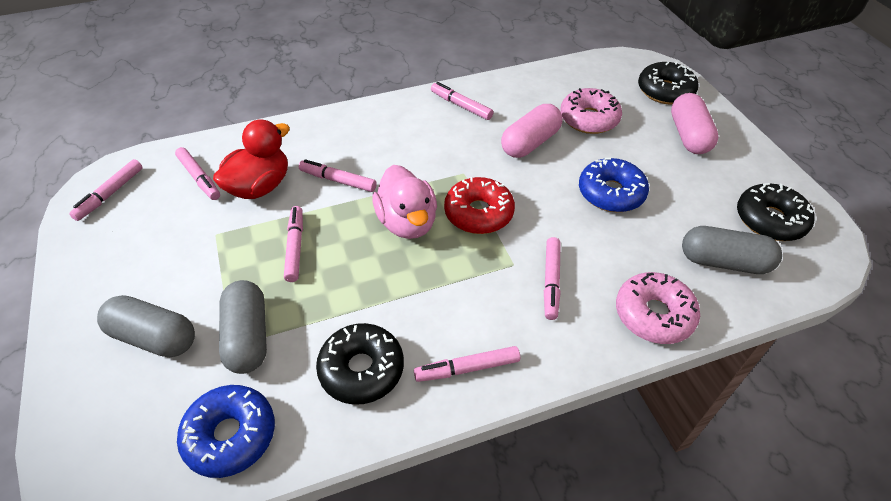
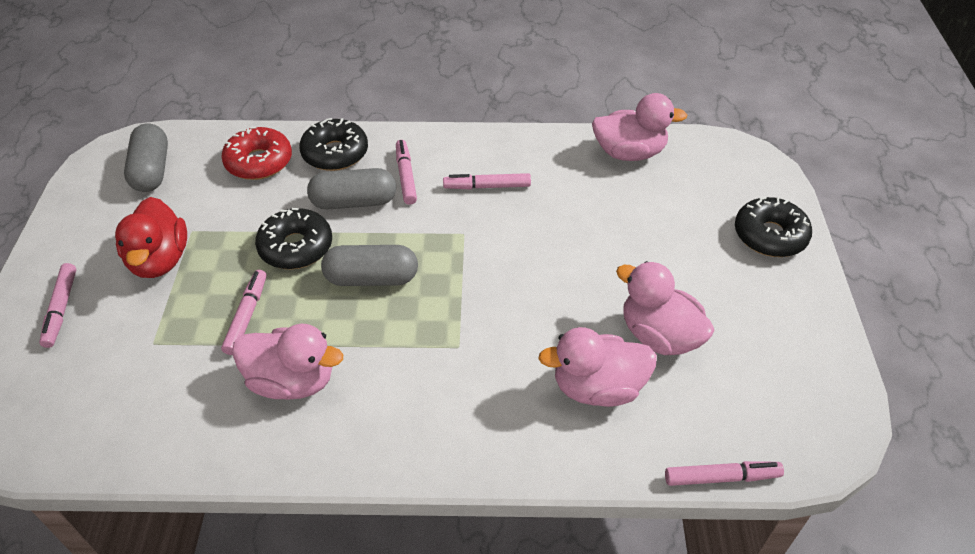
blue donut: 2 -> 0
pink capsule: 2 -> 0
pink donut: 2 -> 0
pink duck: 1 -> 4
pink marker: 7 -> 5

